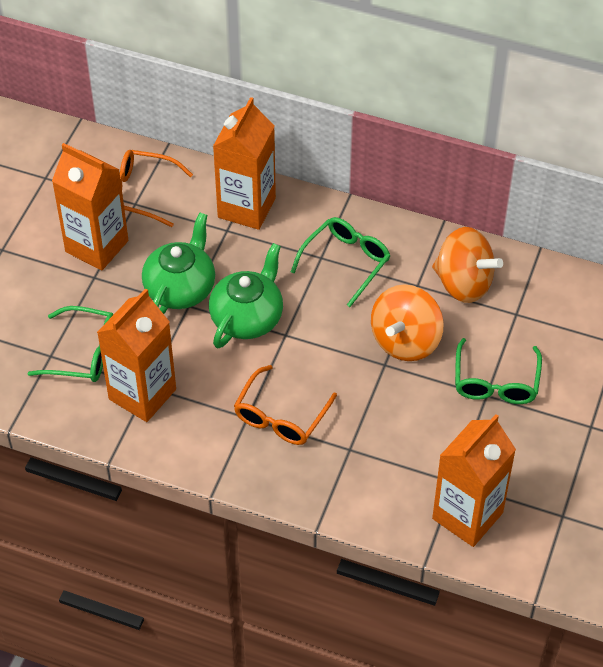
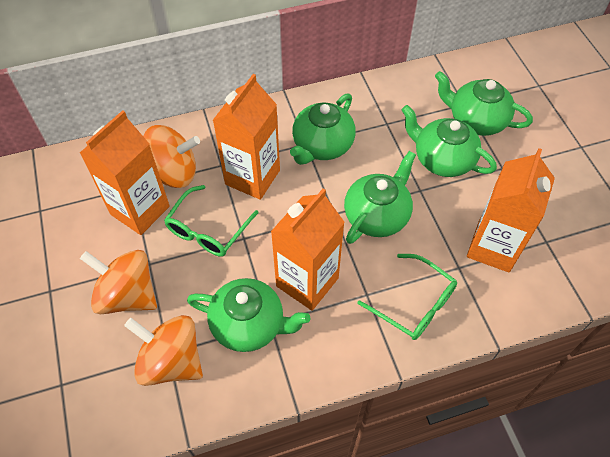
green glasses: 3 -> 2
green teapot: 2 -> 5
orange glasses: 2 -> 0
orange spinning top: 2 -> 3

